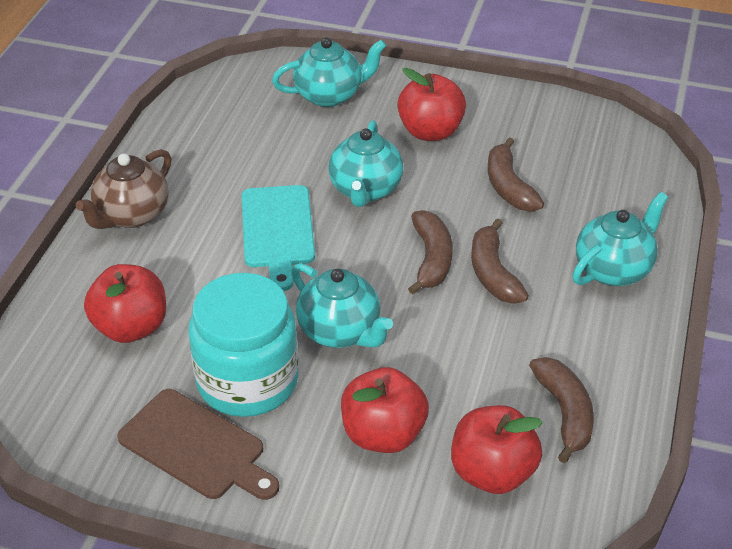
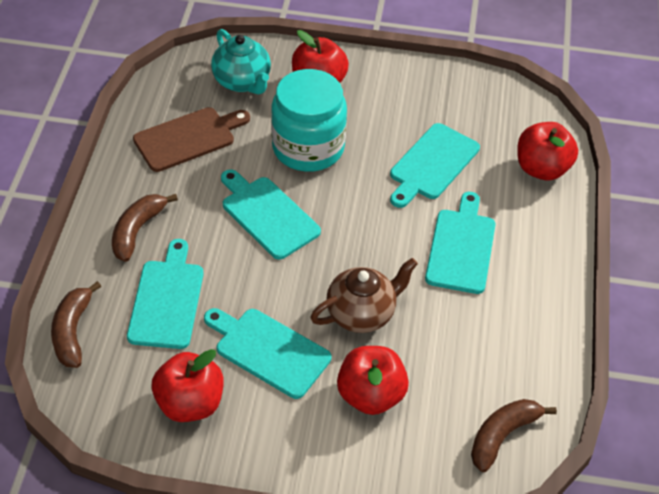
brown banana: 4 -> 3
turquoise cutting board: 1 -> 5
turquoise teapot: 4 -> 1

